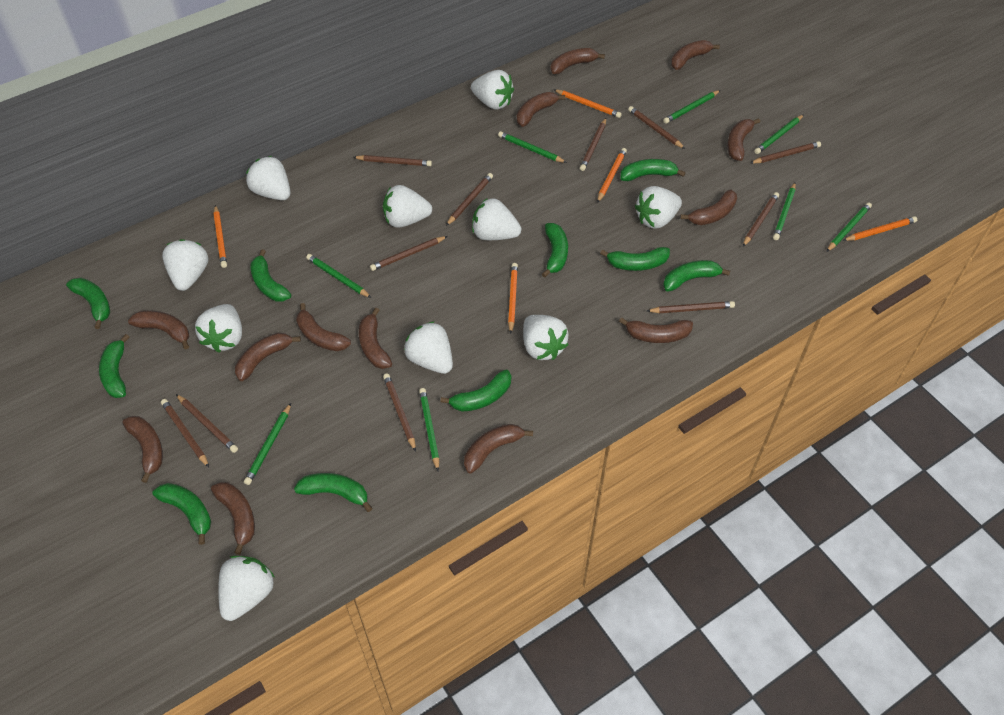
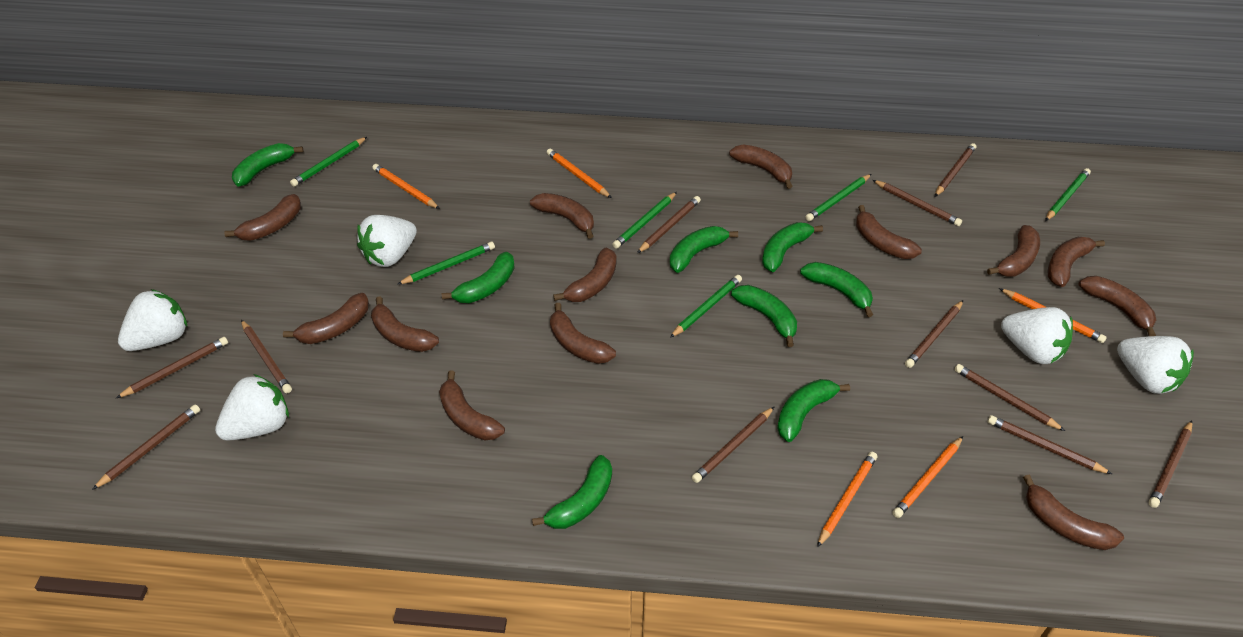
green banana: 10 -> 8
green pencil: 8 -> 6
white strawberry: 10 -> 5

